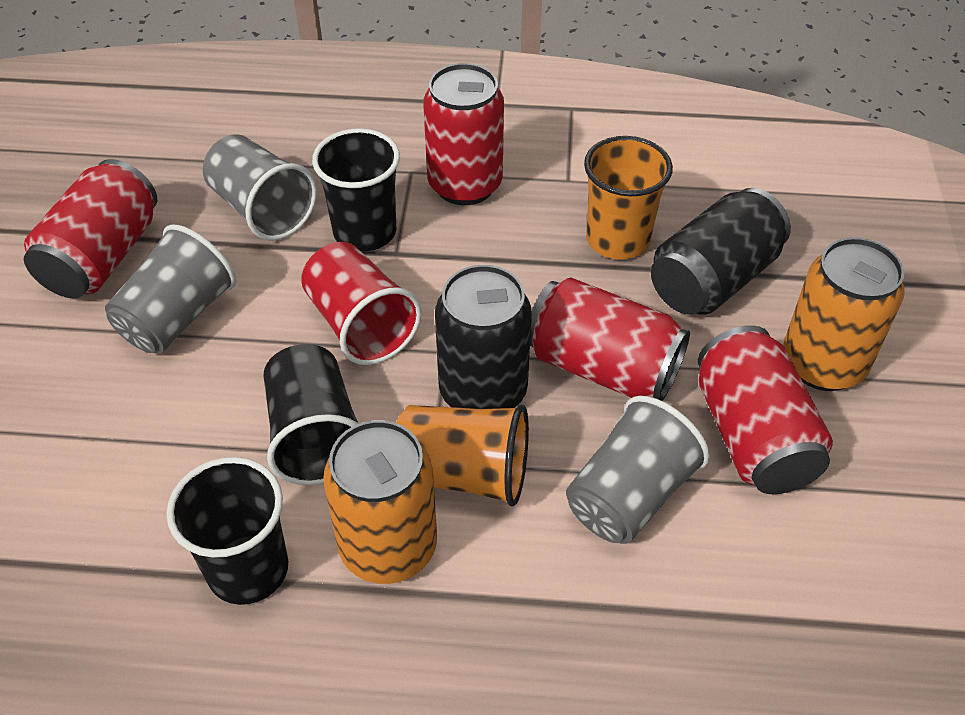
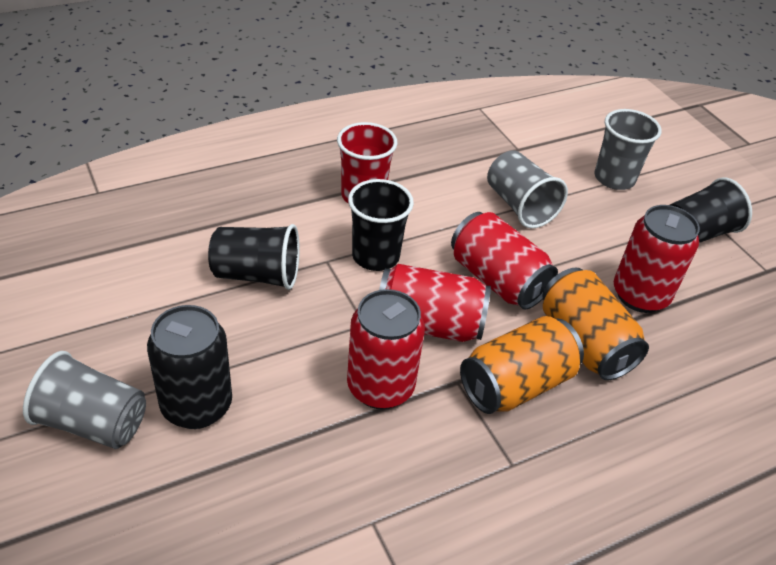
black can: 2 -> 1
orange cup: 2 -> 0

